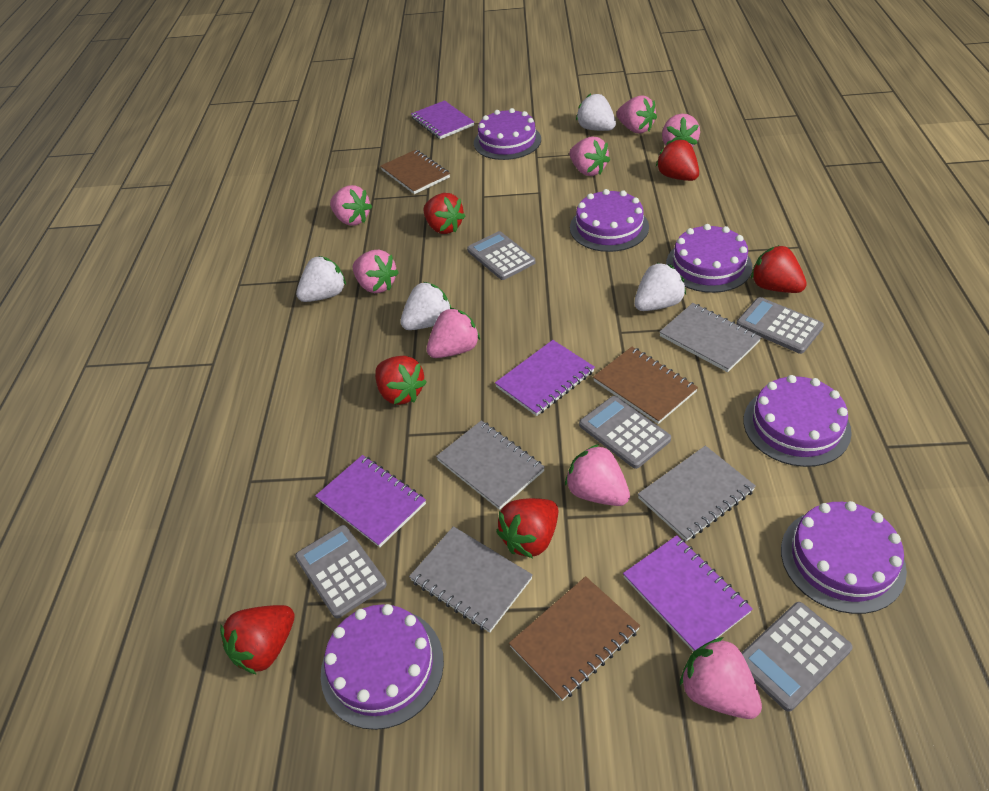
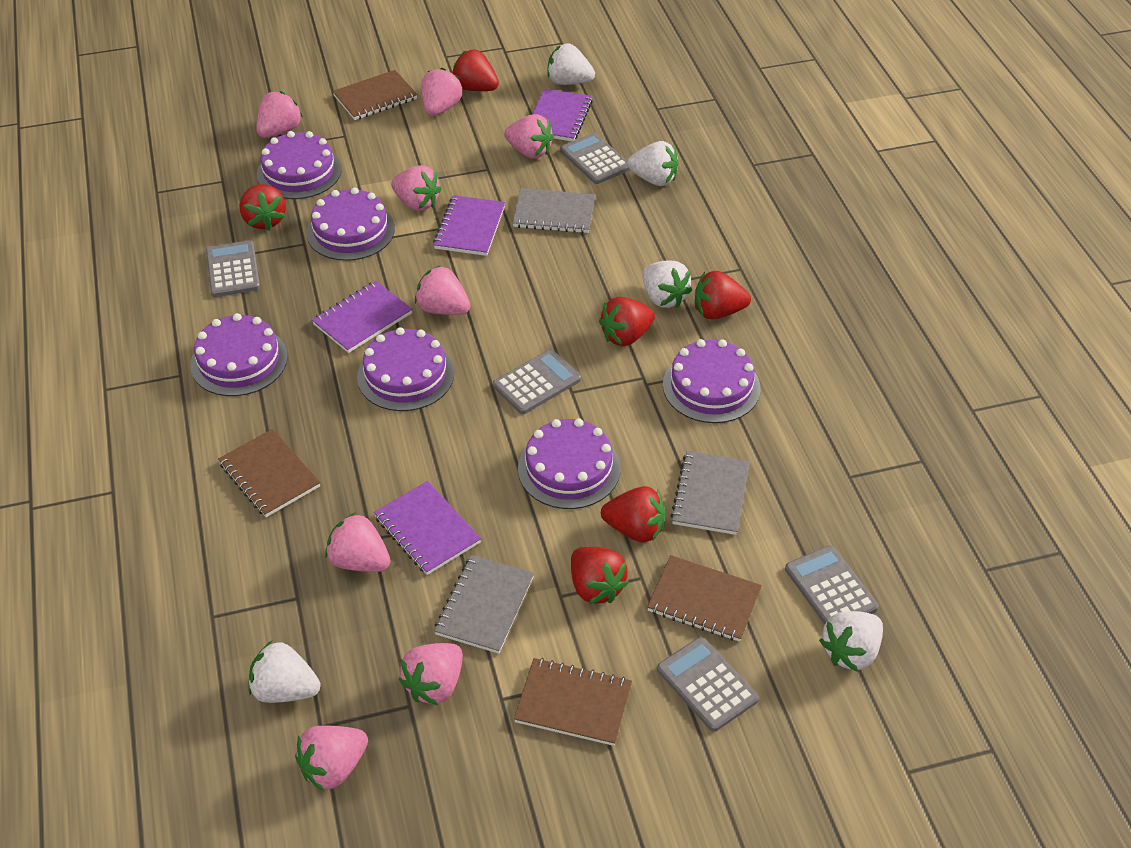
brown notebook: 3 -> 4
grey notebook: 4 -> 3
white strawberry: 4 -> 5

